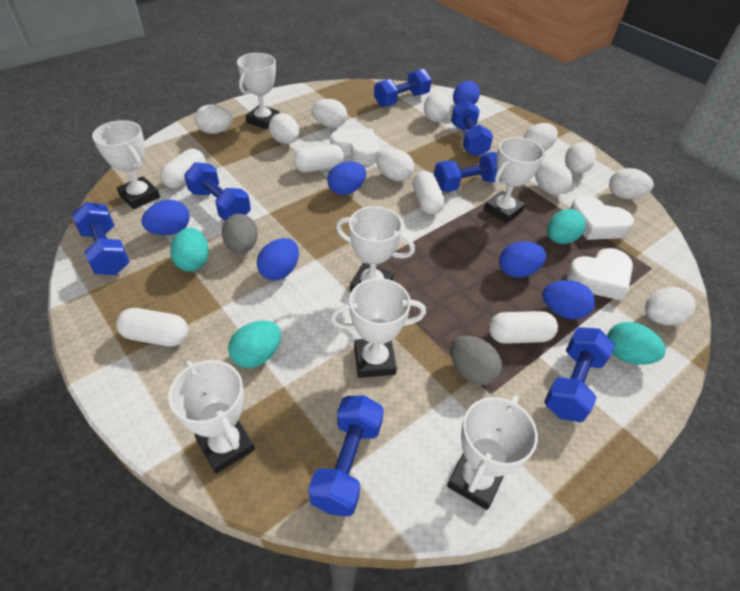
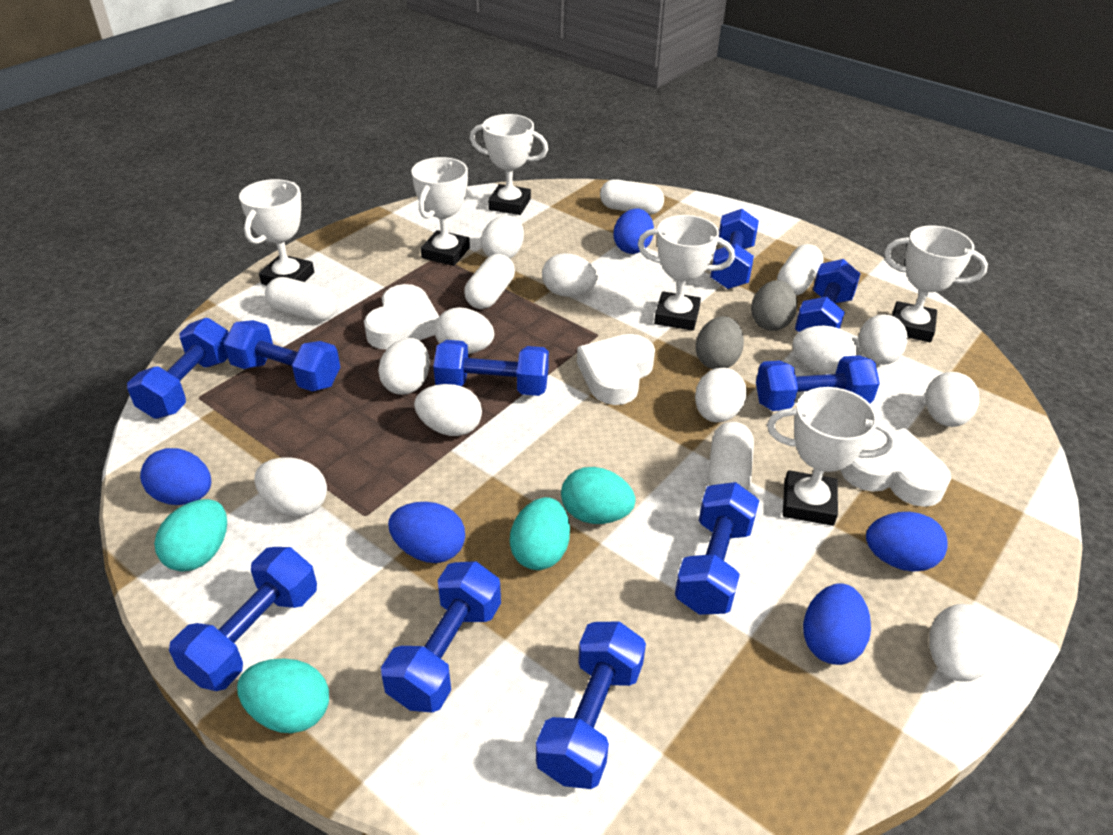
blue dumbbell: 7 -> 10
blue egg: 6 -> 5
white egg: 10 -> 11
white trophy: 7 -> 6

